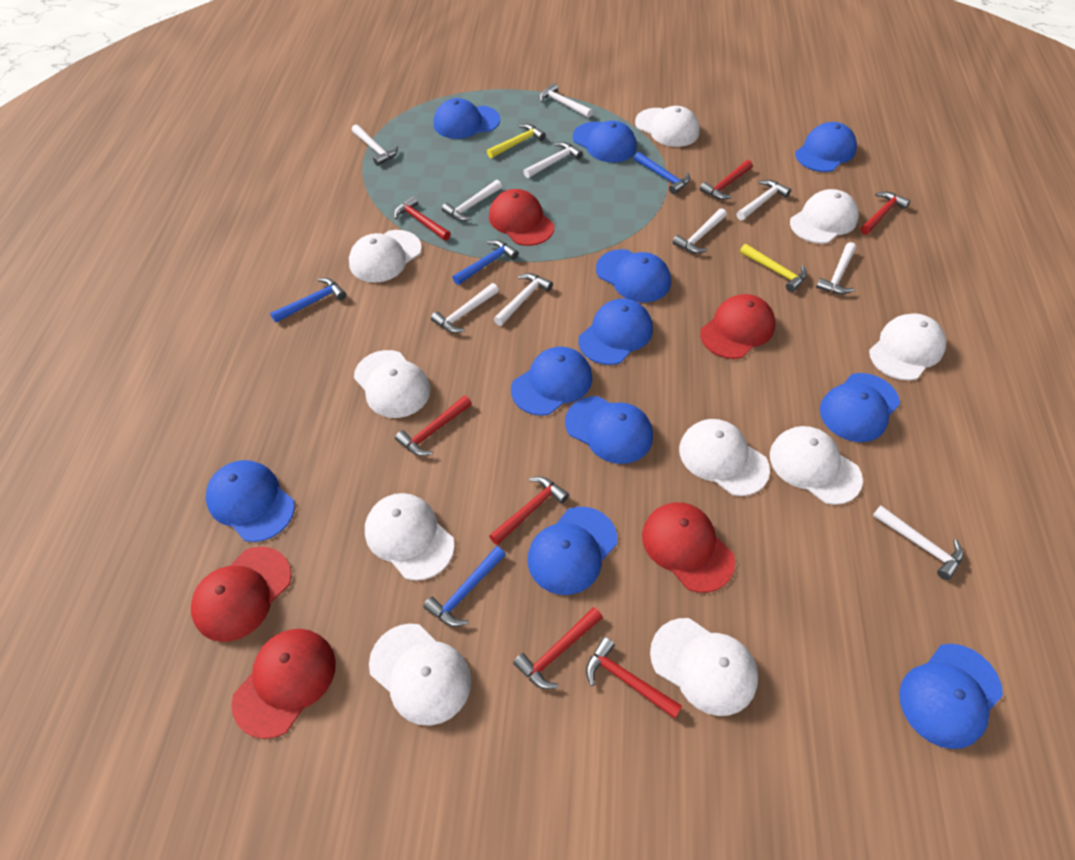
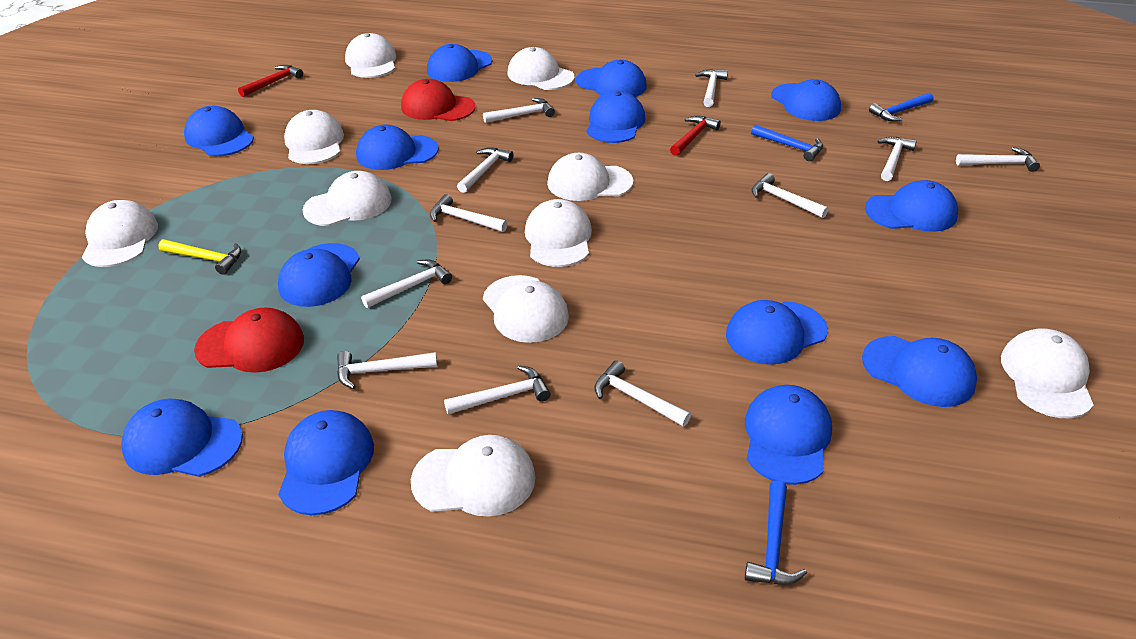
blue cap: 11 -> 13
blue hammer: 4 -> 3
red cap: 5 -> 2
red hammer: 7 -> 2
white hammer: 10 -> 11
yellow hammer: 2 -> 1

